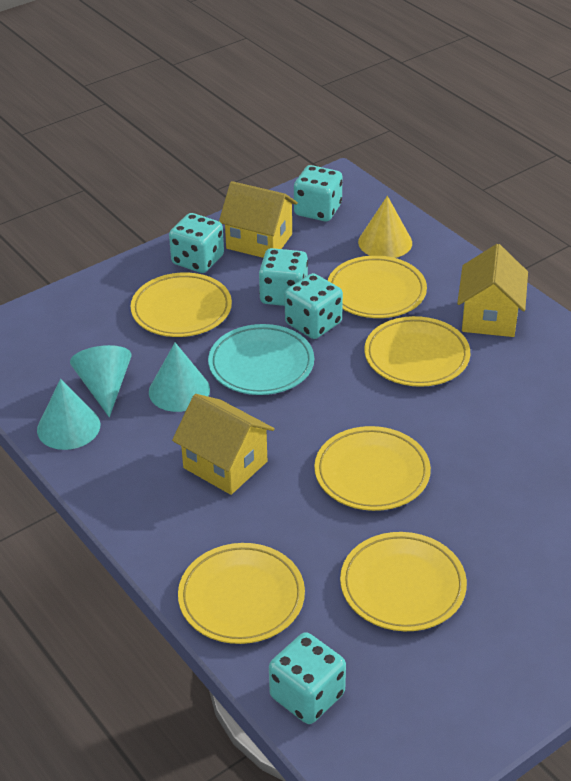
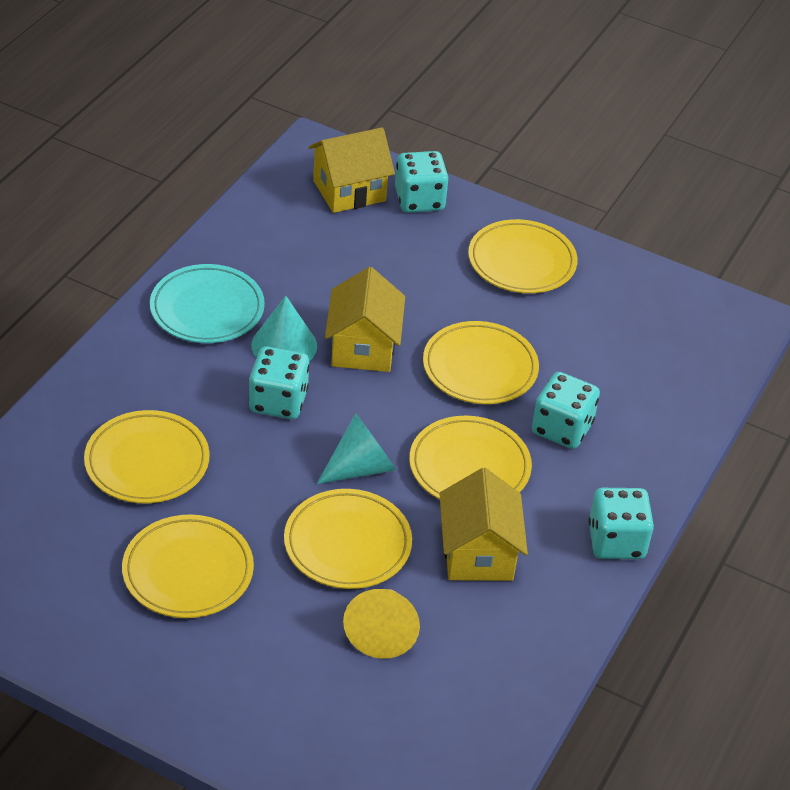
turquoise cone: 3 -> 2
turquoise dice: 5 -> 4

